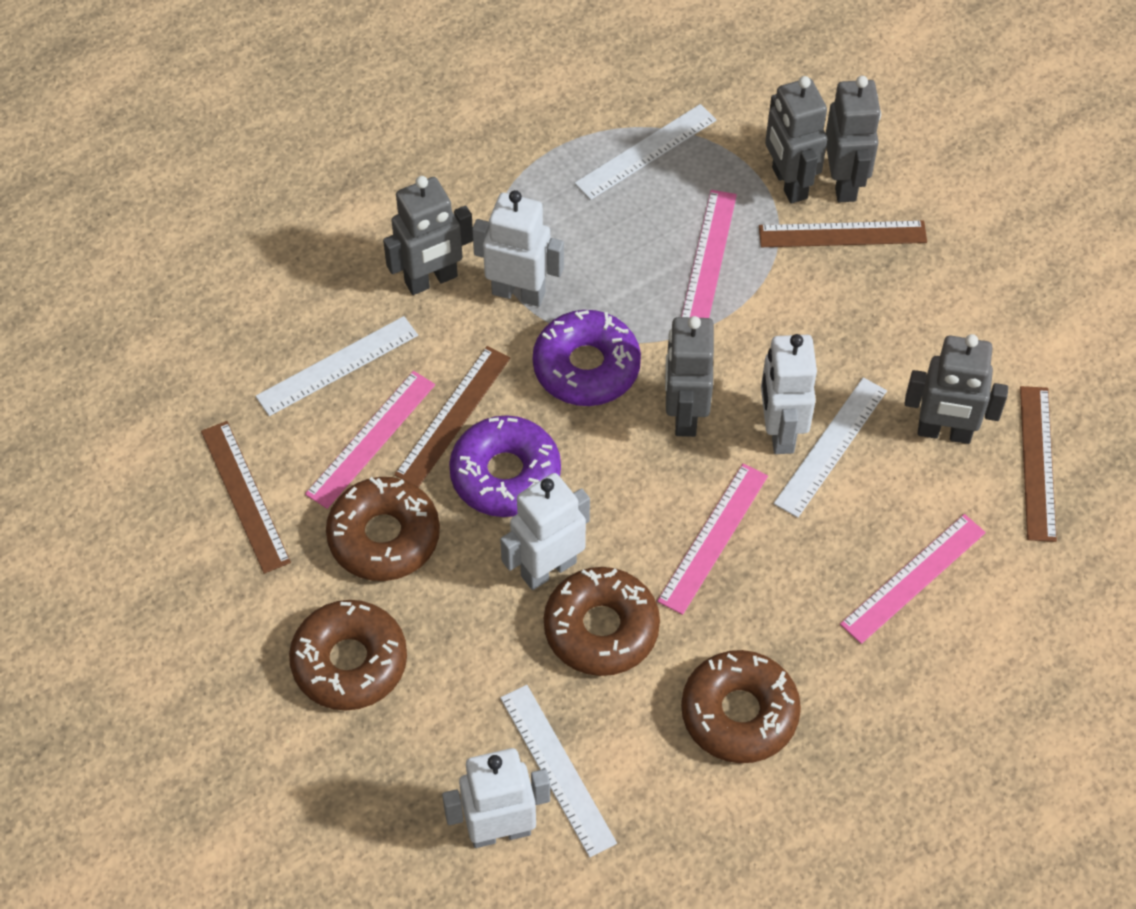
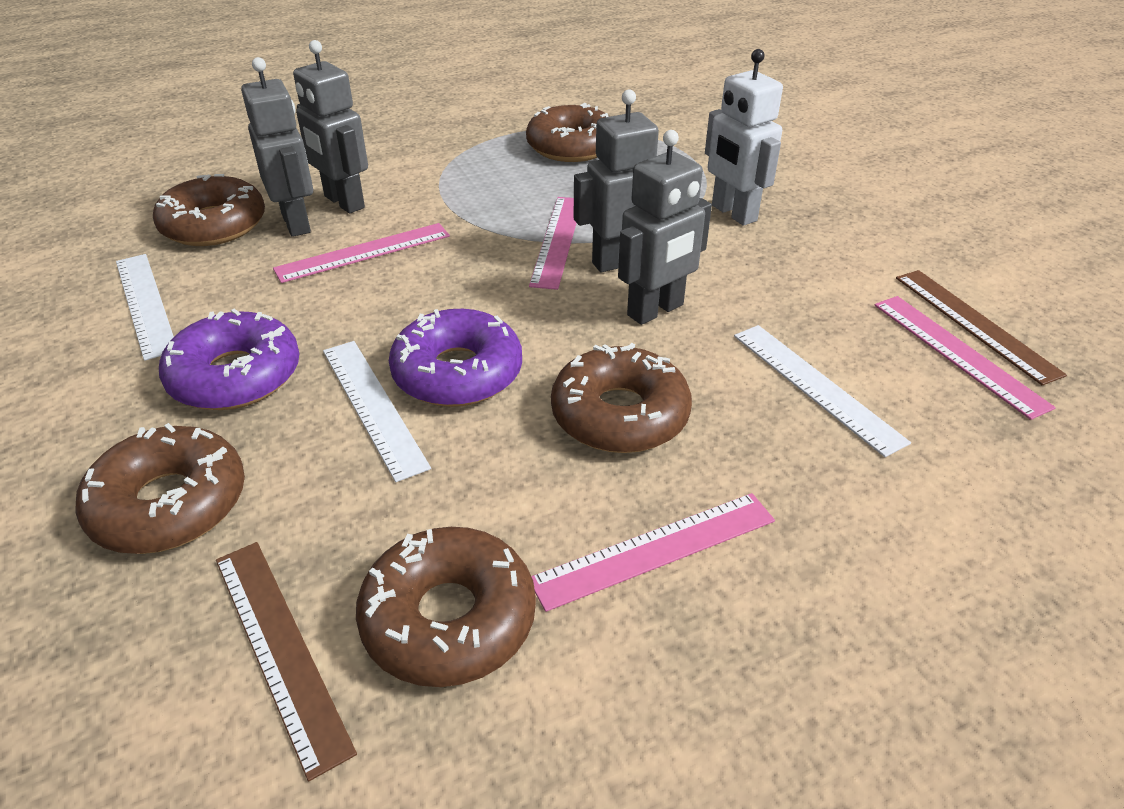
brown donut: 4 -> 5
brown ruler: 4 -> 2
grey robot: 5 -> 4
white robot: 4 -> 1
white ruler: 4 -> 3

